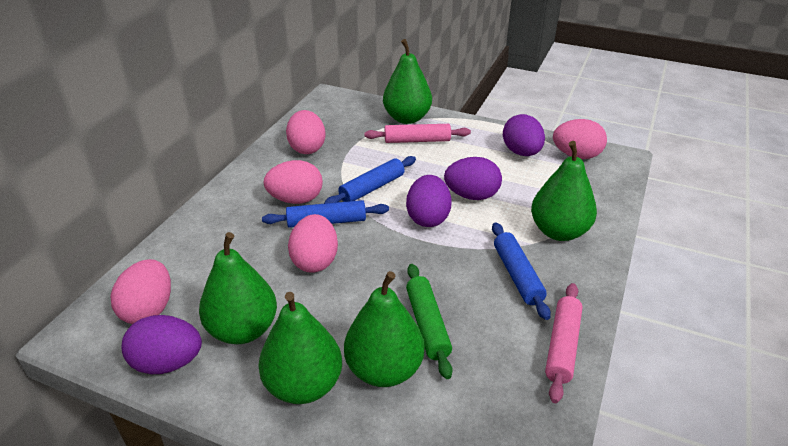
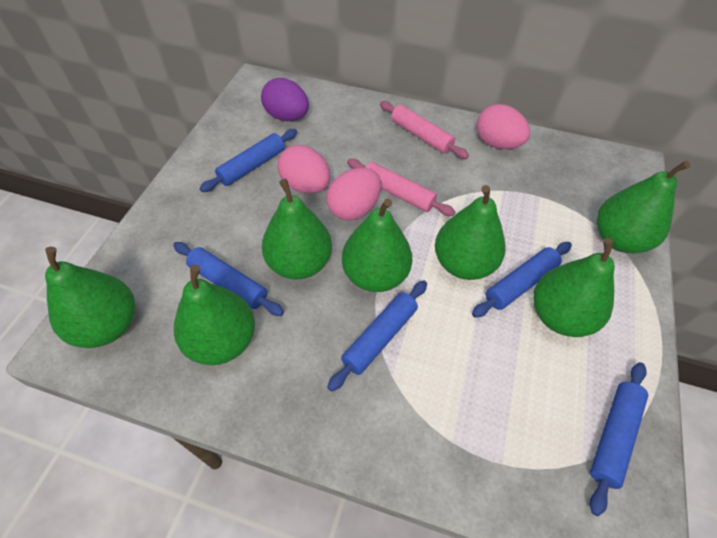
blue rolling pin: 3 -> 5
green pear: 5 -> 7
green rolling pin: 1 -> 0
pink egg: 5 -> 3
purple egg: 4 -> 1

